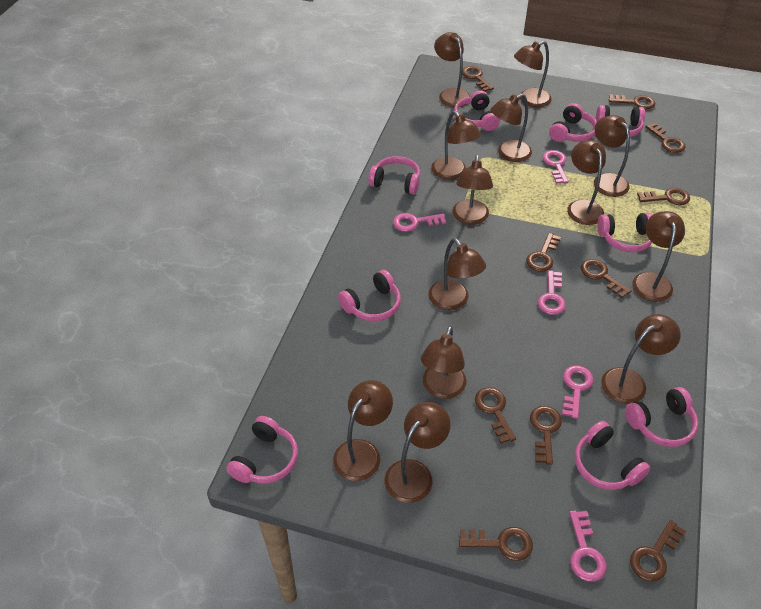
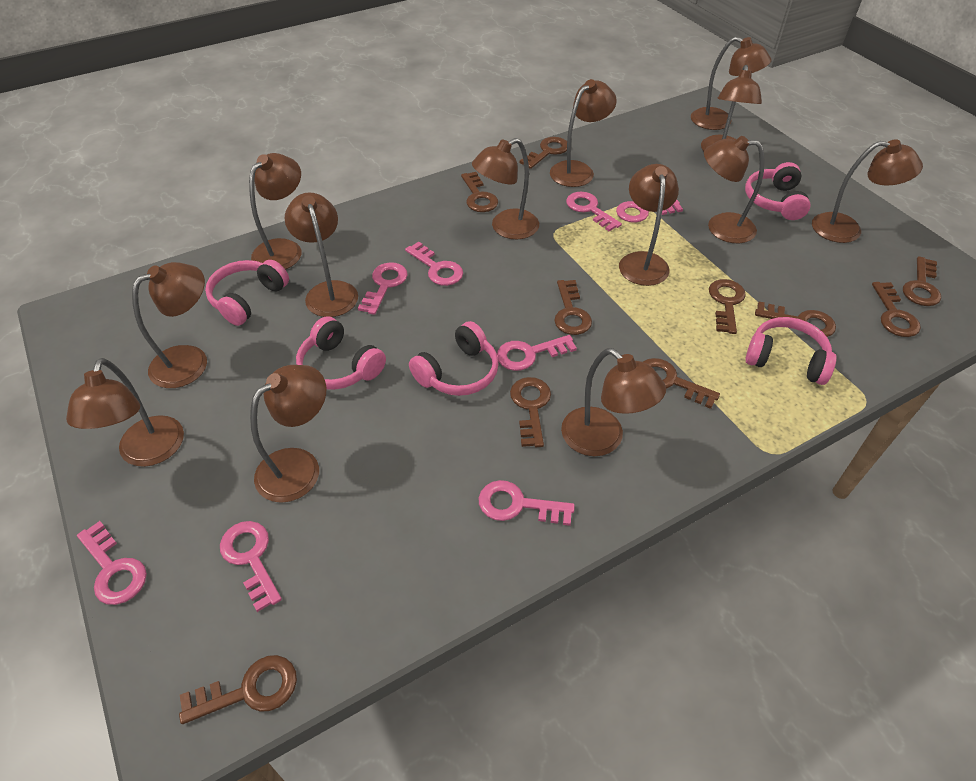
pink headphones: 9 -> 5
pink key: 5 -> 8

